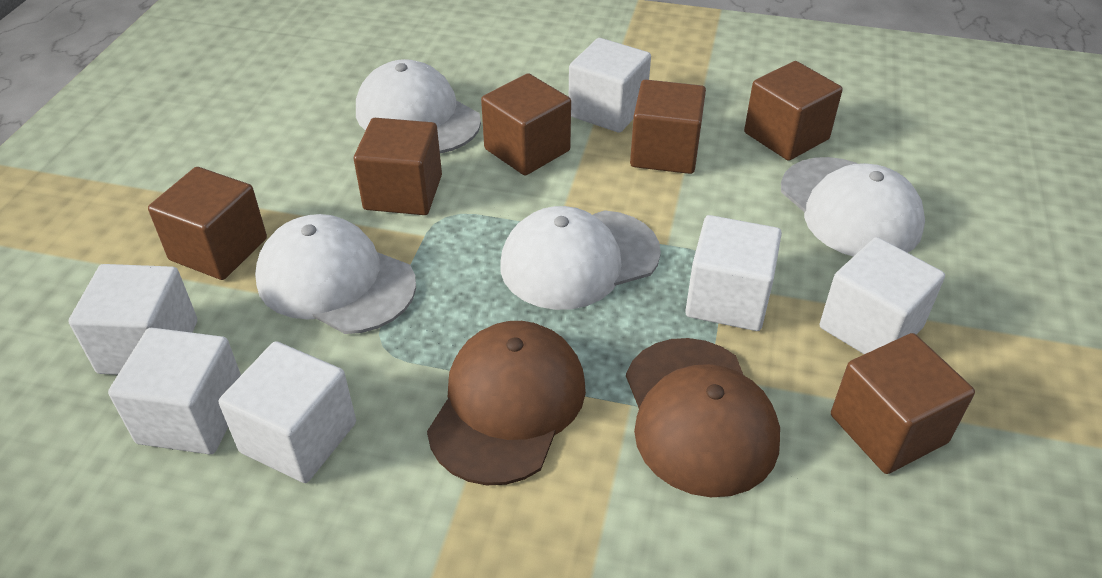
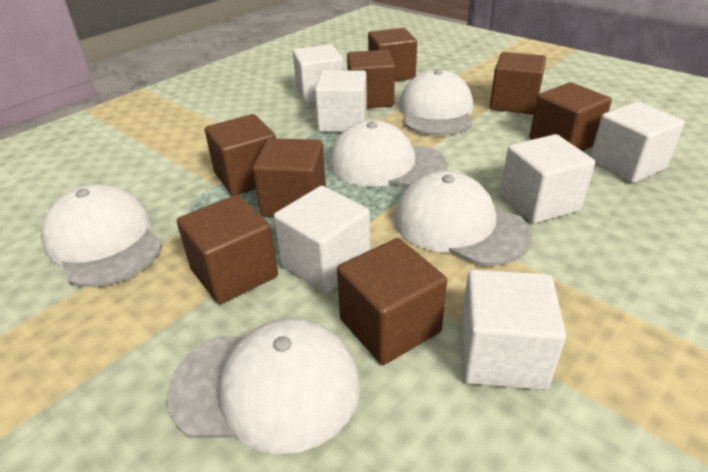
brown cap: 2 -> 0
brown cube: 6 -> 8
white cap: 4 -> 5

